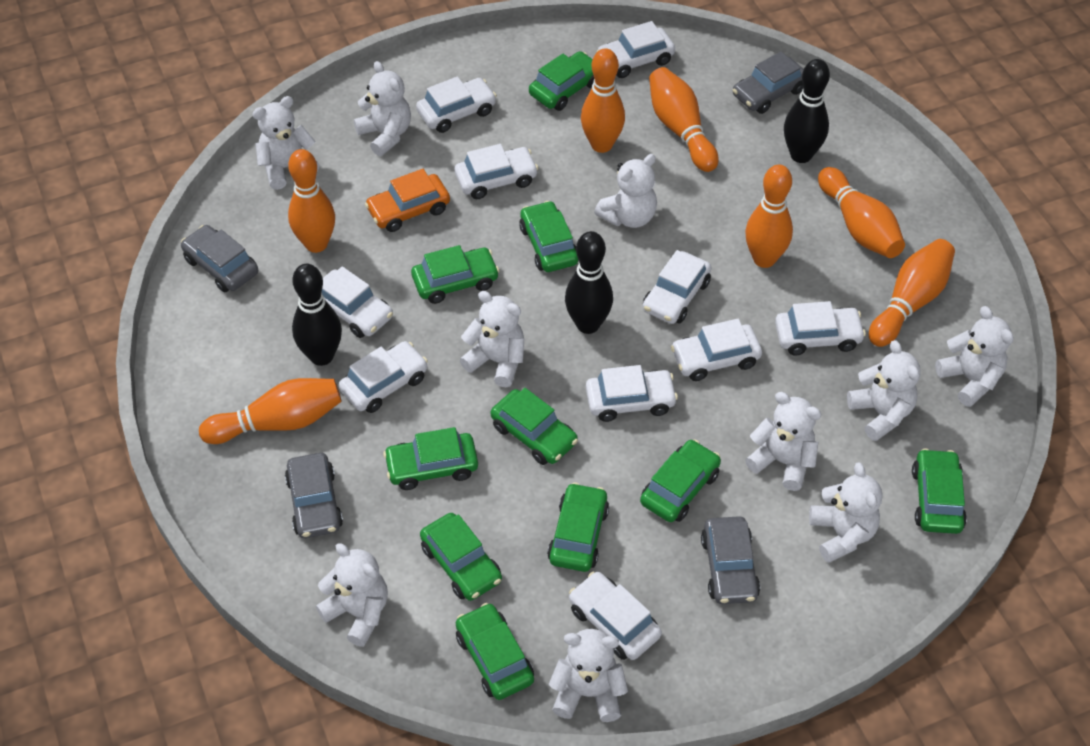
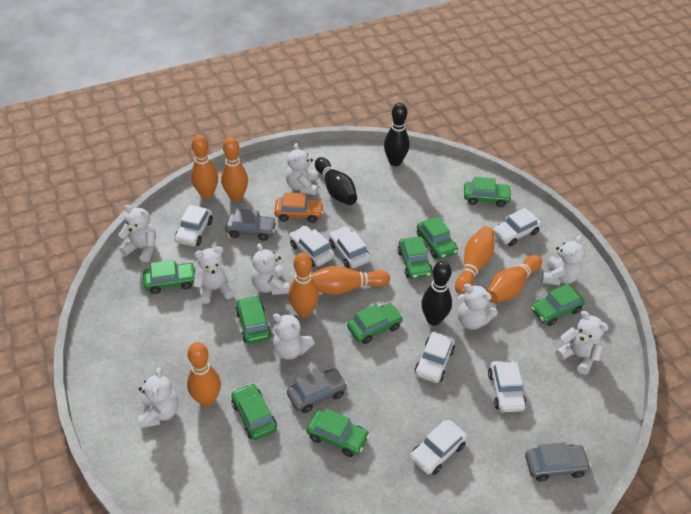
green car: 10 -> 9
grey car: 4 -> 3
white car: 10 -> 7
white teddy bear: 10 -> 9

